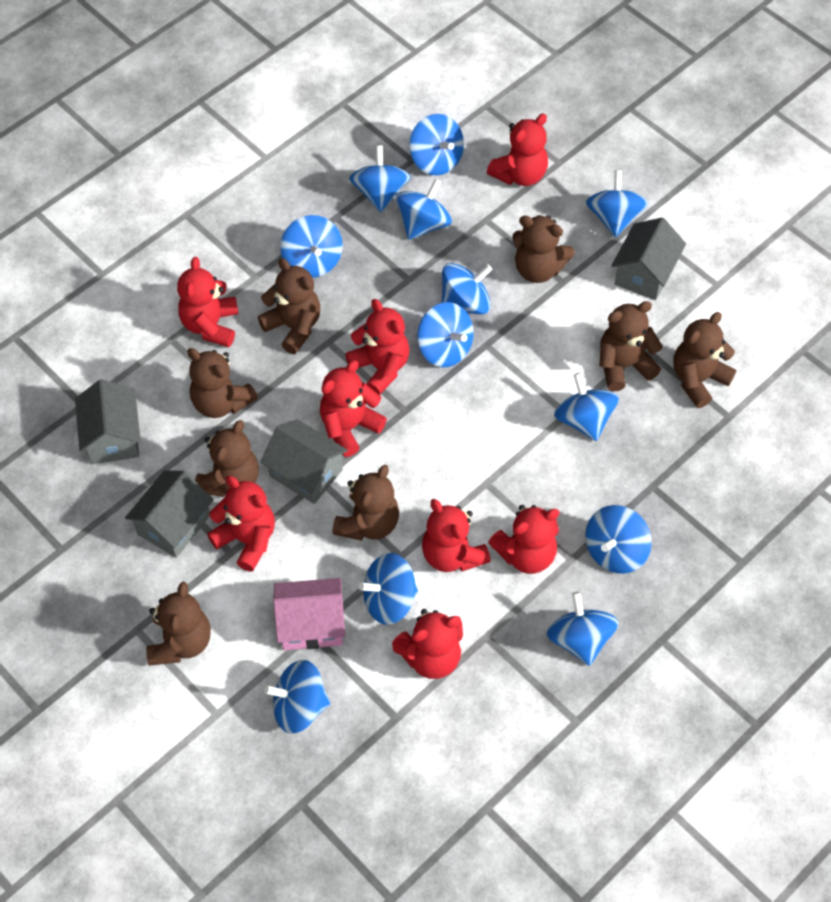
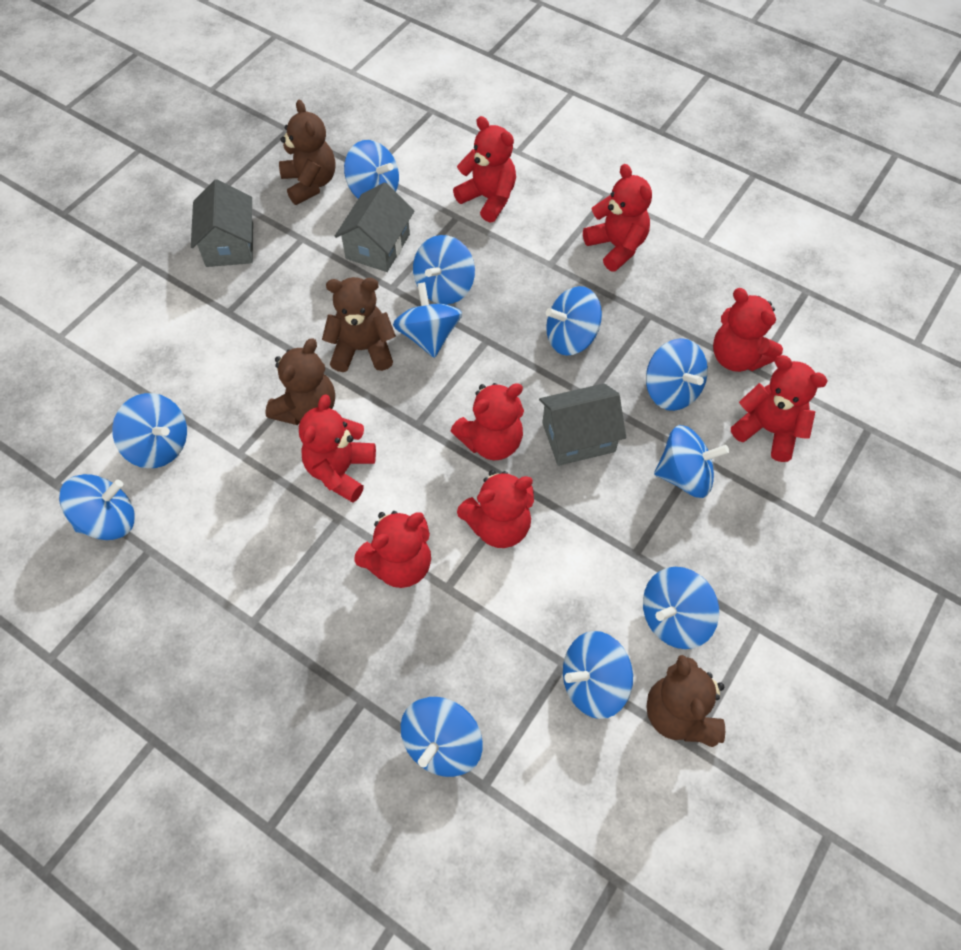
blue spinning top: 12 -> 11
brown teddy bear: 8 -> 4
grey house: 4 -> 3
pink house: 1 -> 0

